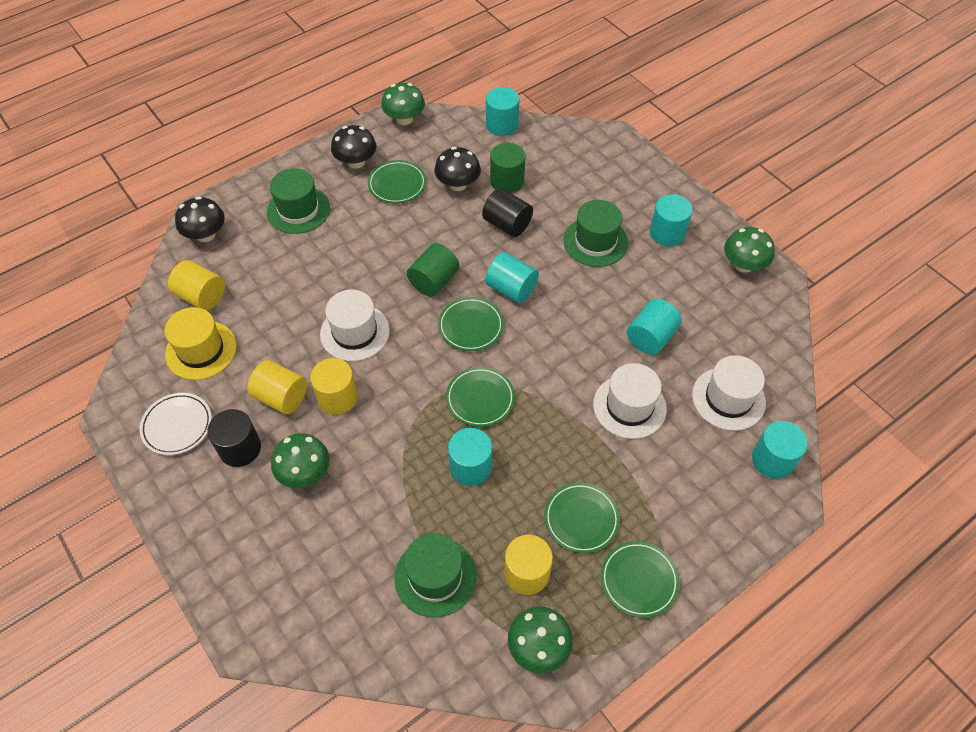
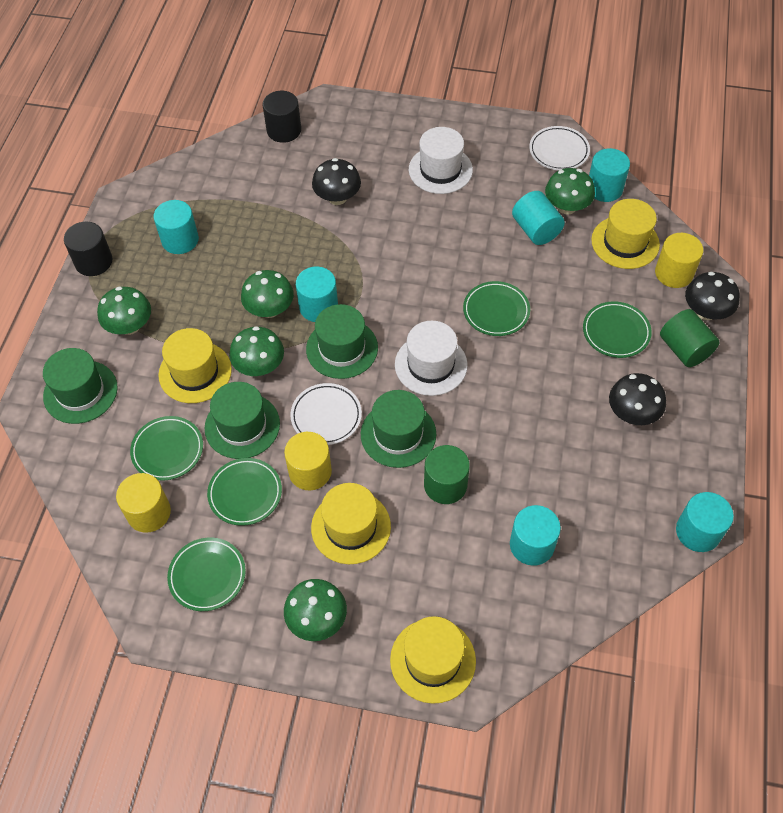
green hat: 3 -> 4
green mushroom: 4 -> 5
white hat: 3 -> 2
white plate: 1 -> 2
yellow cylinder: 4 -> 3
yellow hat: 1 -> 4

